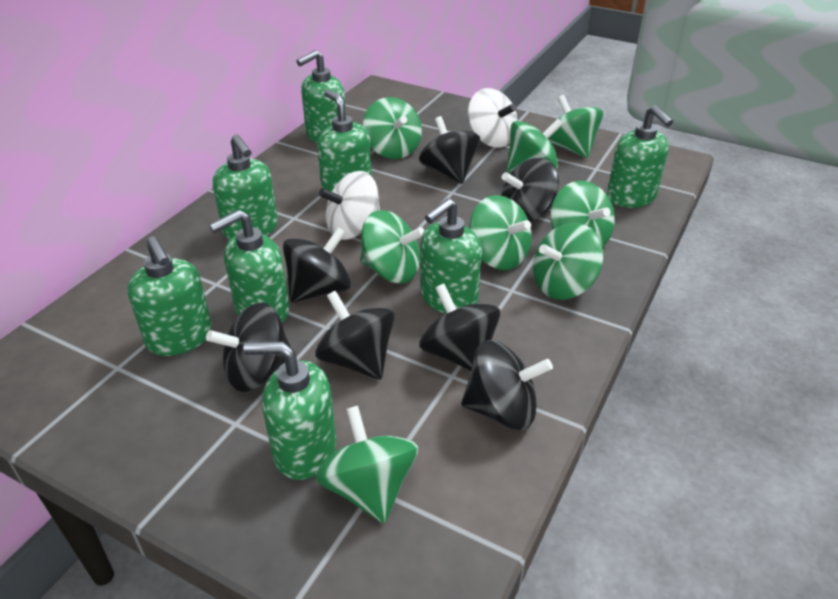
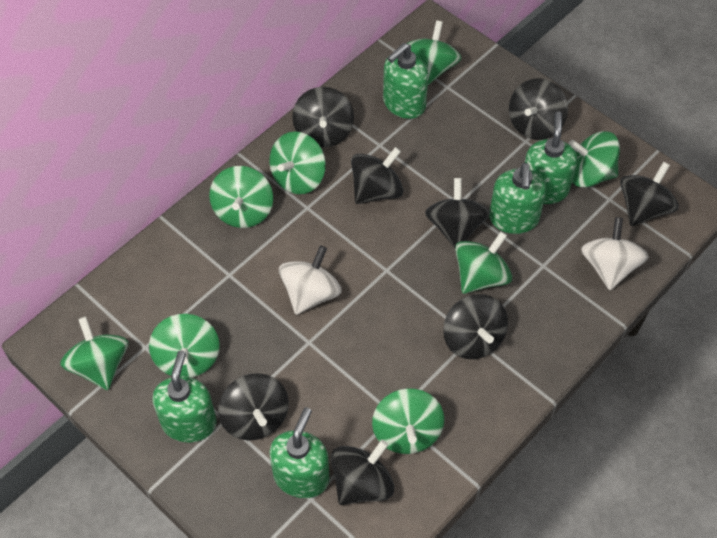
black spinning top: 7 -> 8
green soap dispenser: 8 -> 5

